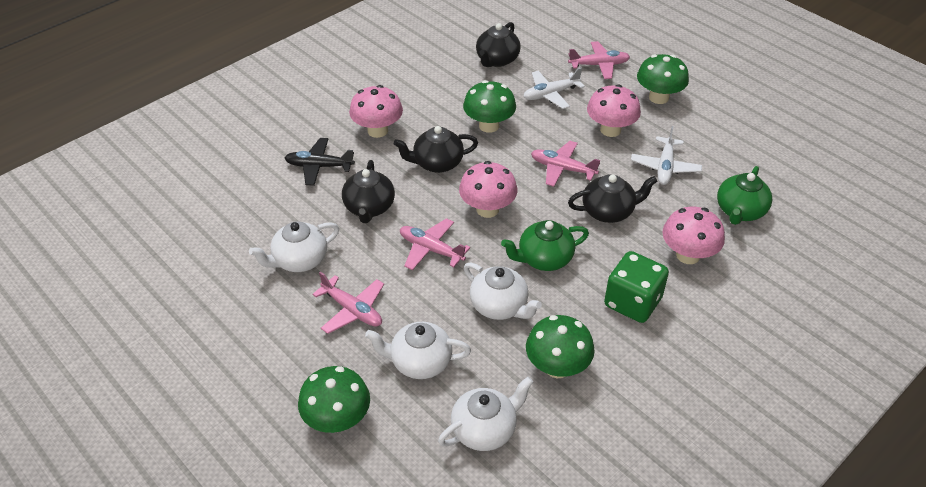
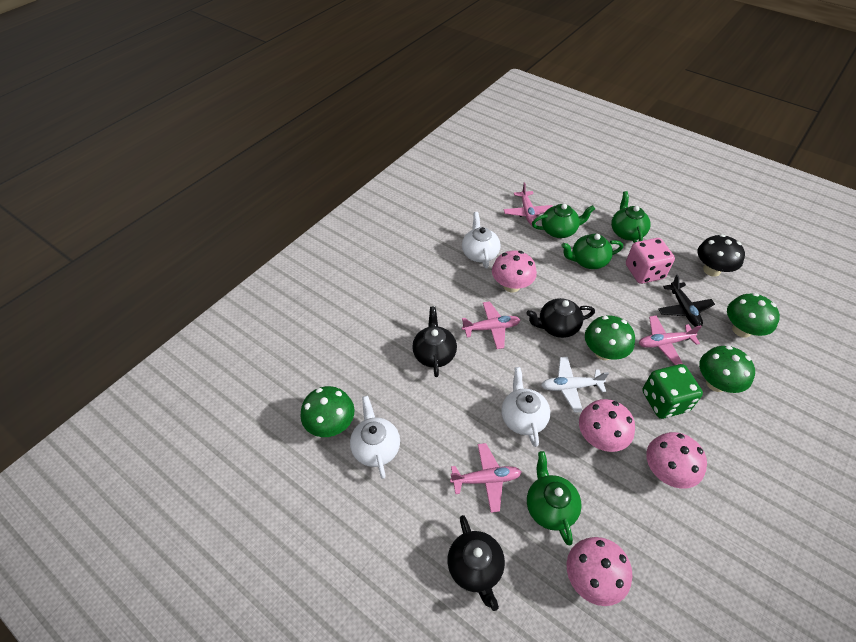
black mushroom: 0 -> 1
black teapot: 4 -> 3
green teapot: 2 -> 4
pink dice: 0 -> 1
white plane: 2 -> 1
white teapot: 4 -> 3

